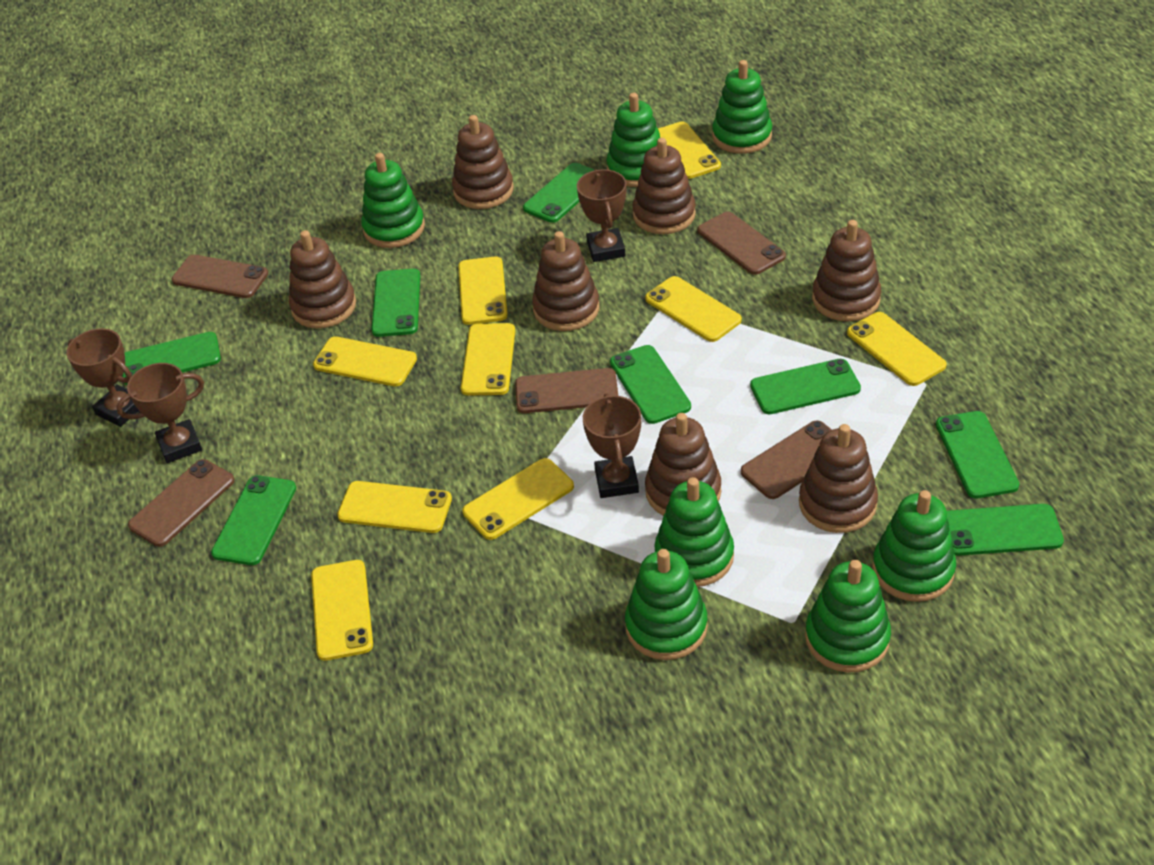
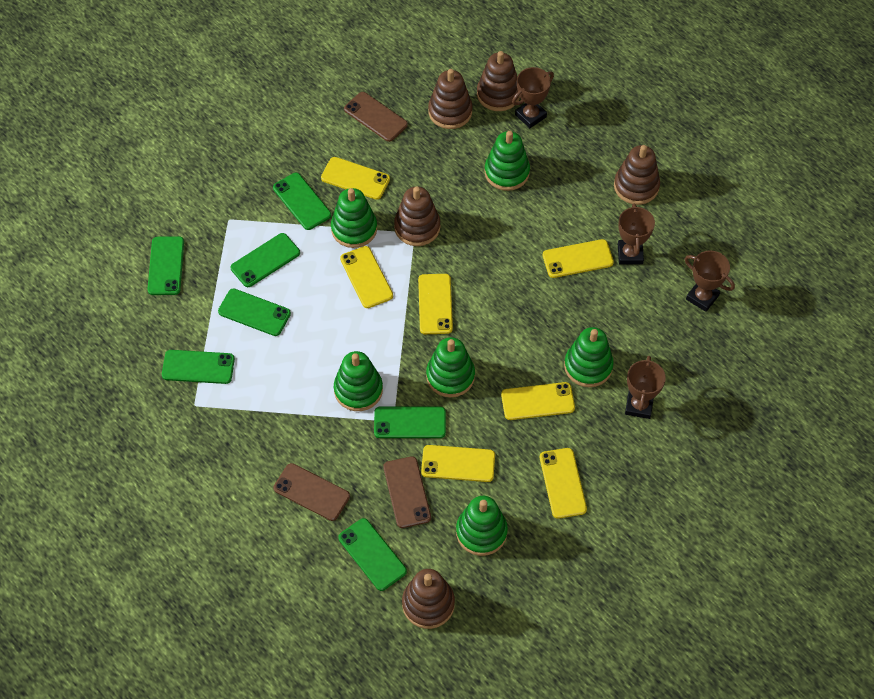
brown phone: 5 -> 3
brown stacking toy: 7 -> 5
green phone: 8 -> 7
green stacking toy: 7 -> 6
yellow phone: 9 -> 7

